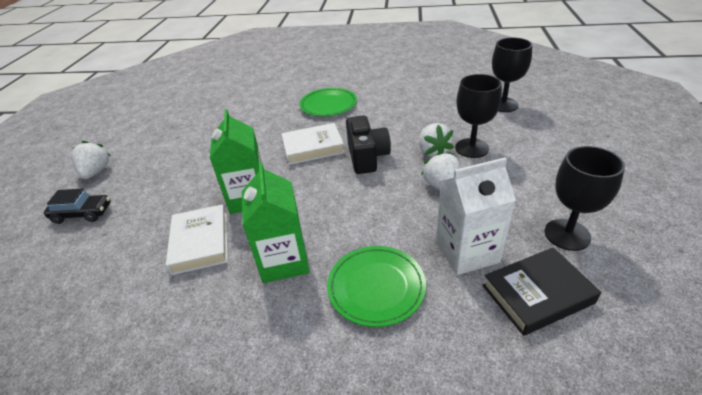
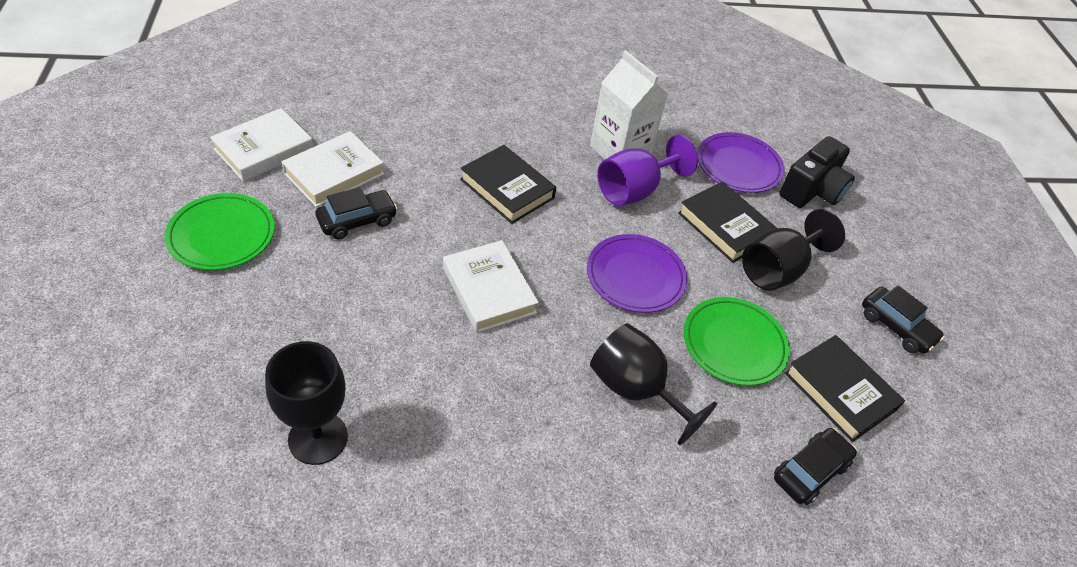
black book: 1 -> 3
black car: 1 -> 3
green carton: 2 -> 0
purple goblet: 0 -> 1
purple plate: 0 -> 2
white book: 2 -> 3
white strawberry: 3 -> 0

